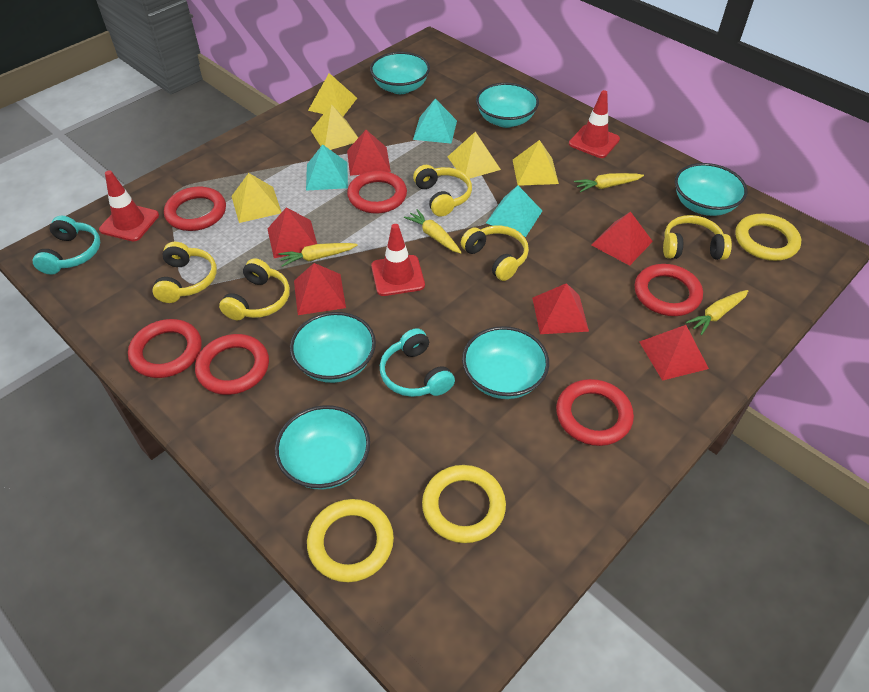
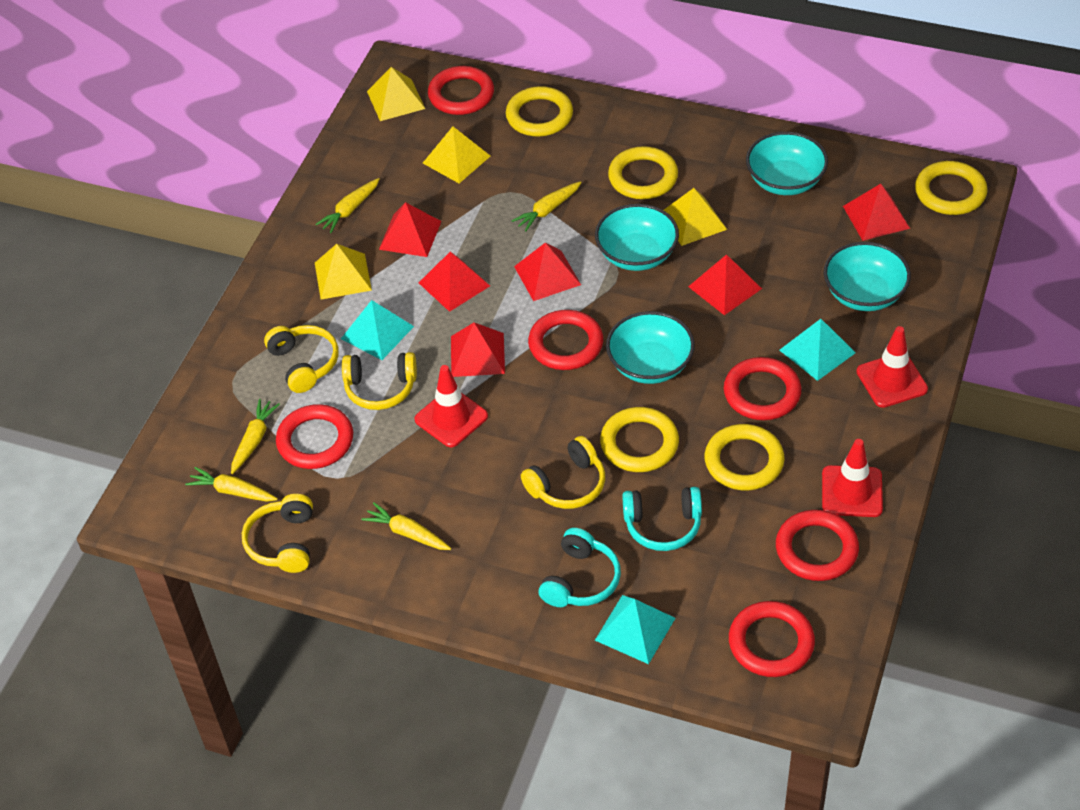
turquoise bowl: 6 -> 4
yellow carrot: 4 -> 5
yellow headphones: 5 -> 4
yellow pyramid: 5 -> 4
yellow ring: 3 -> 5

